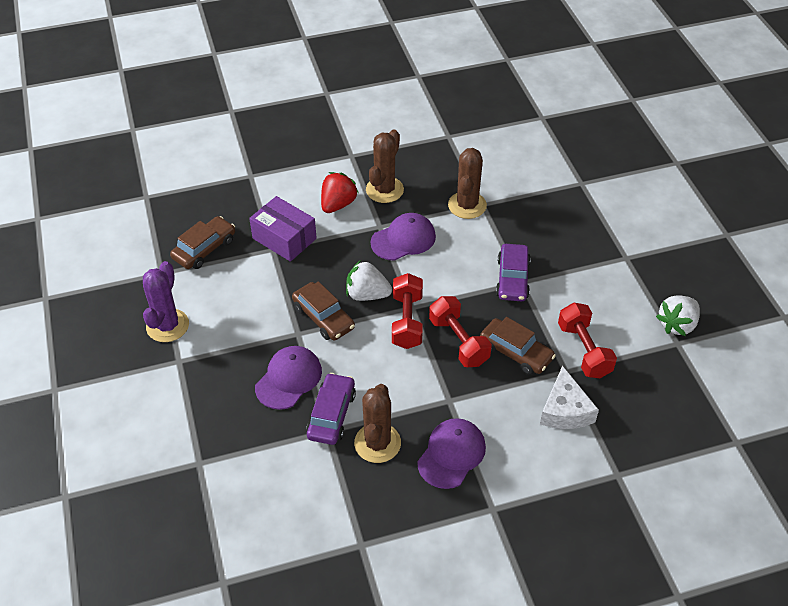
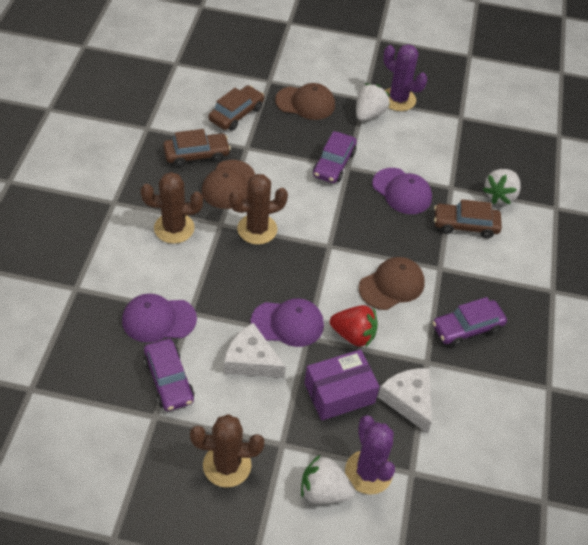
brown cap: 0 -> 3
purple cactus: 1 -> 2
purple car: 2 -> 3
red dumbbell: 3 -> 0
white cheese: 1 -> 2
white strawberry: 2 -> 3

